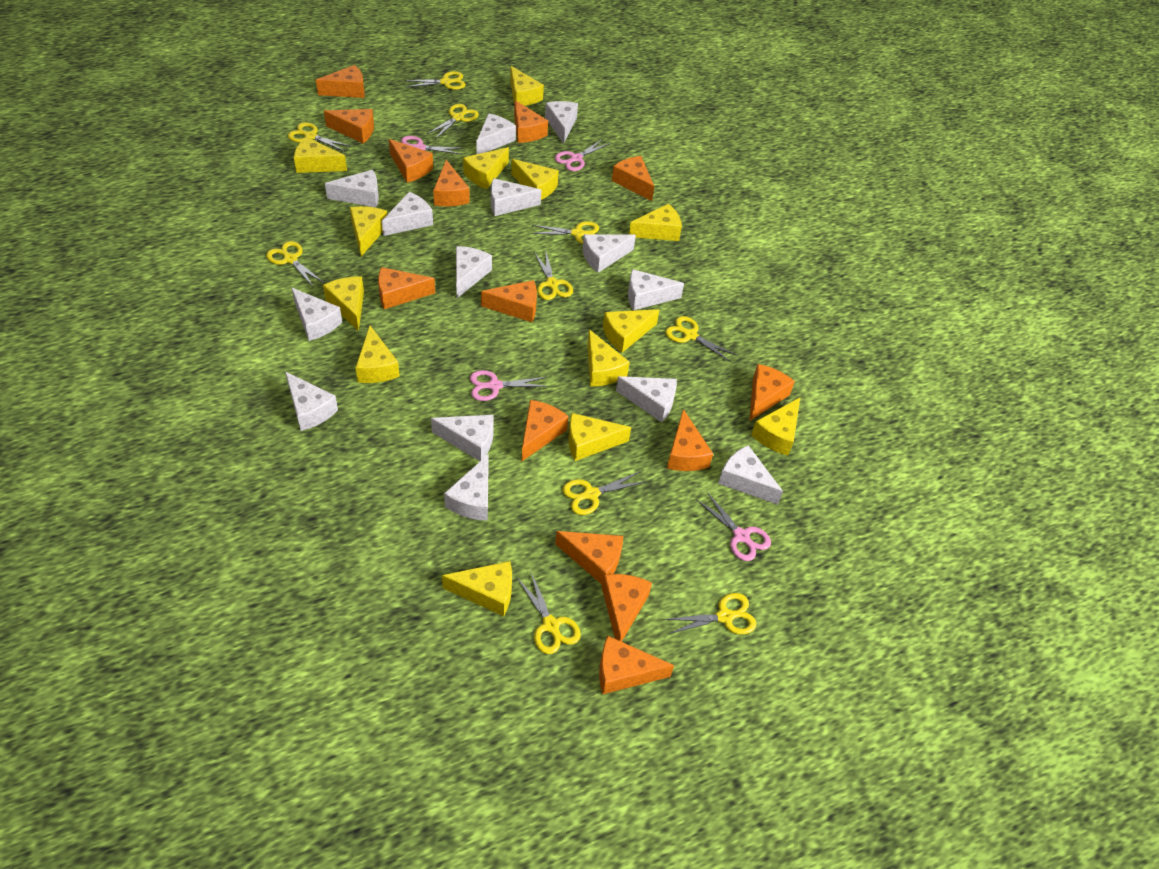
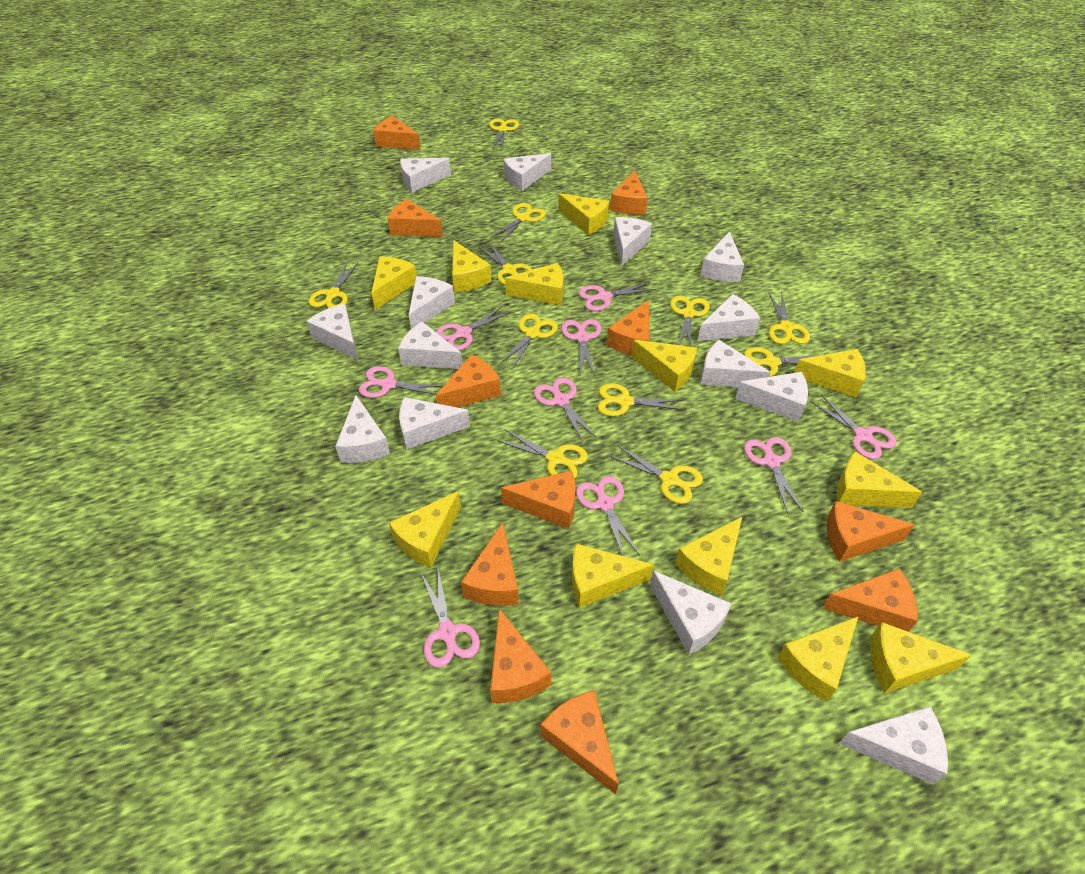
orange cheese: 14 -> 11
pink scissors: 4 -> 9
yellow cheese: 13 -> 12
yellow scissors: 10 -> 11

